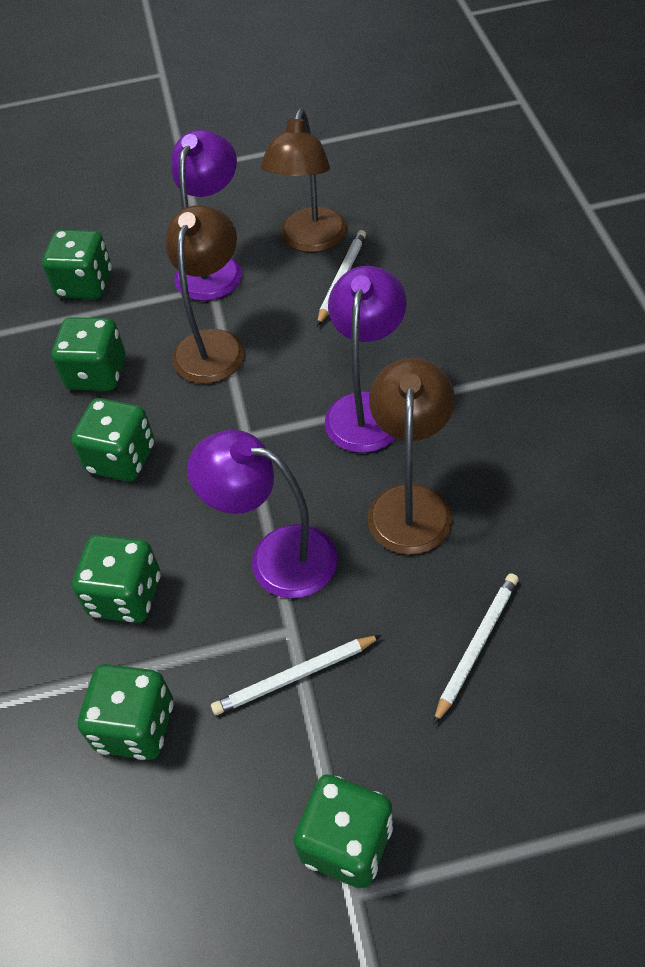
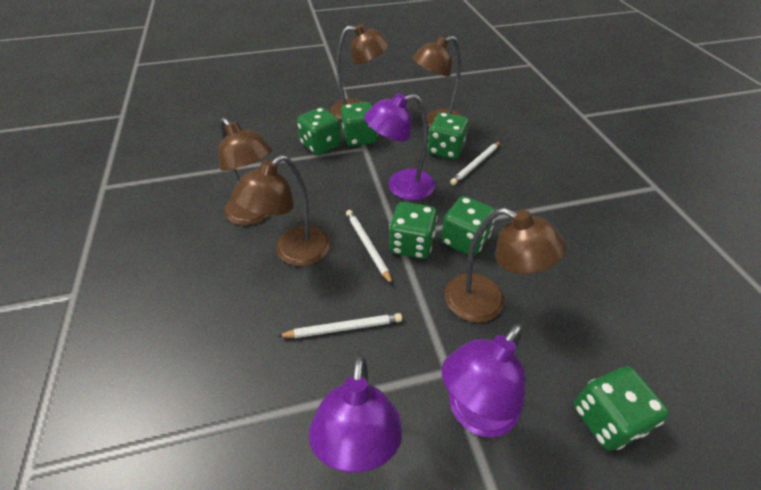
brown lamp: 3 -> 5

